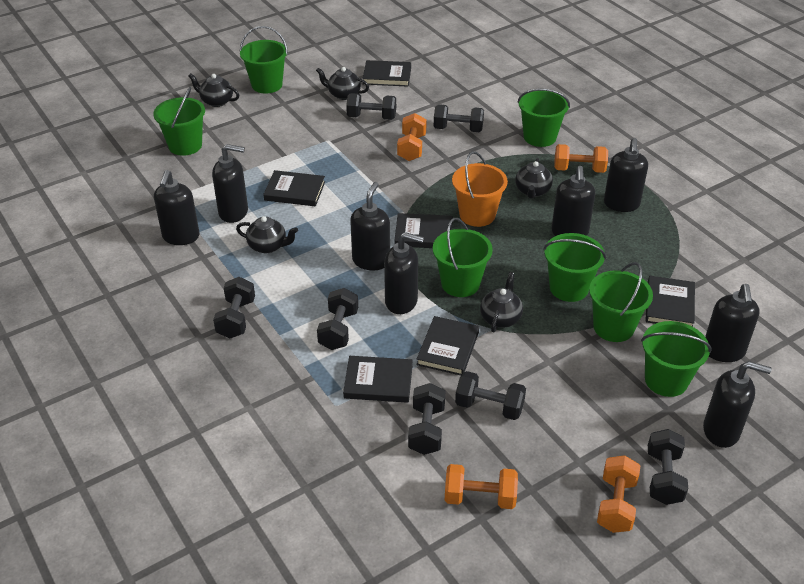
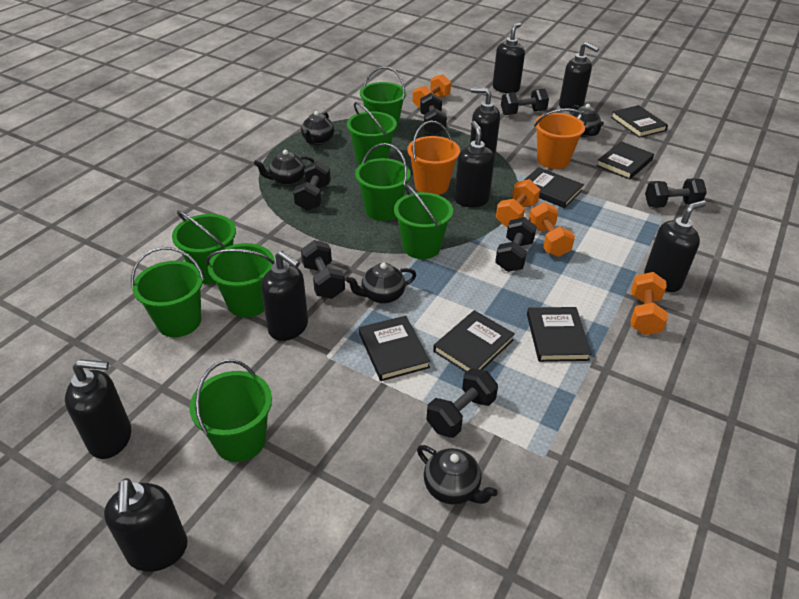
green bucket: 7 -> 8
orange bucket: 1 -> 2

